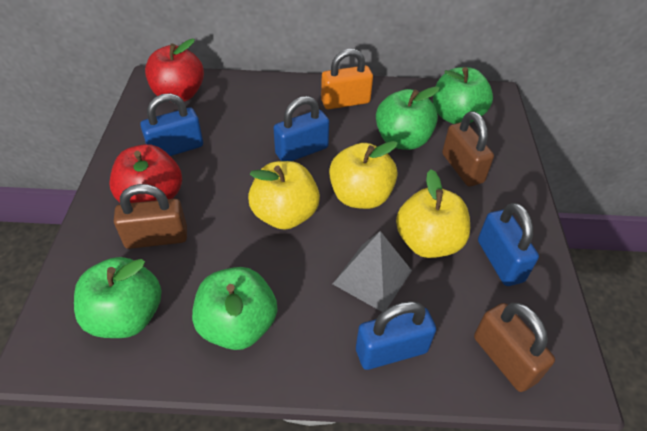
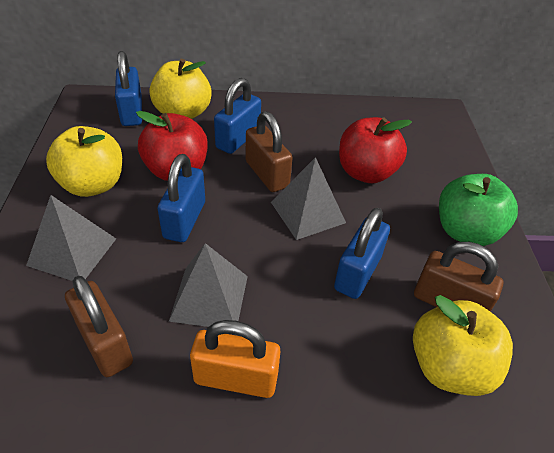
green apple: 4 -> 1
grey pyramid: 1 -> 3

